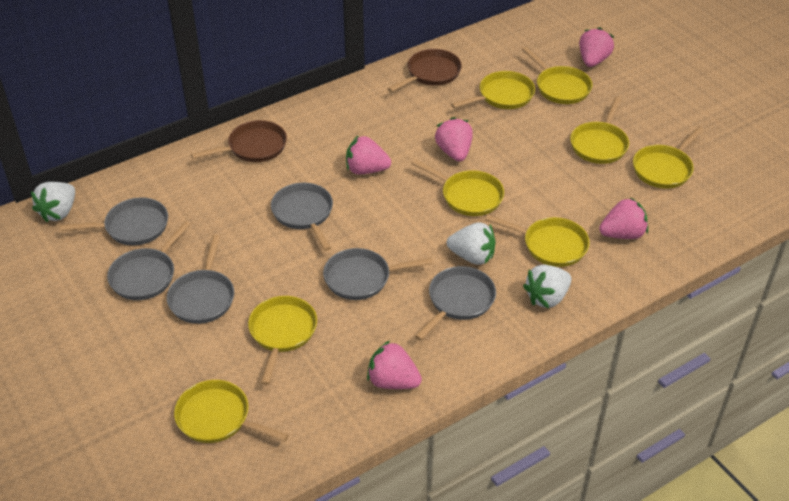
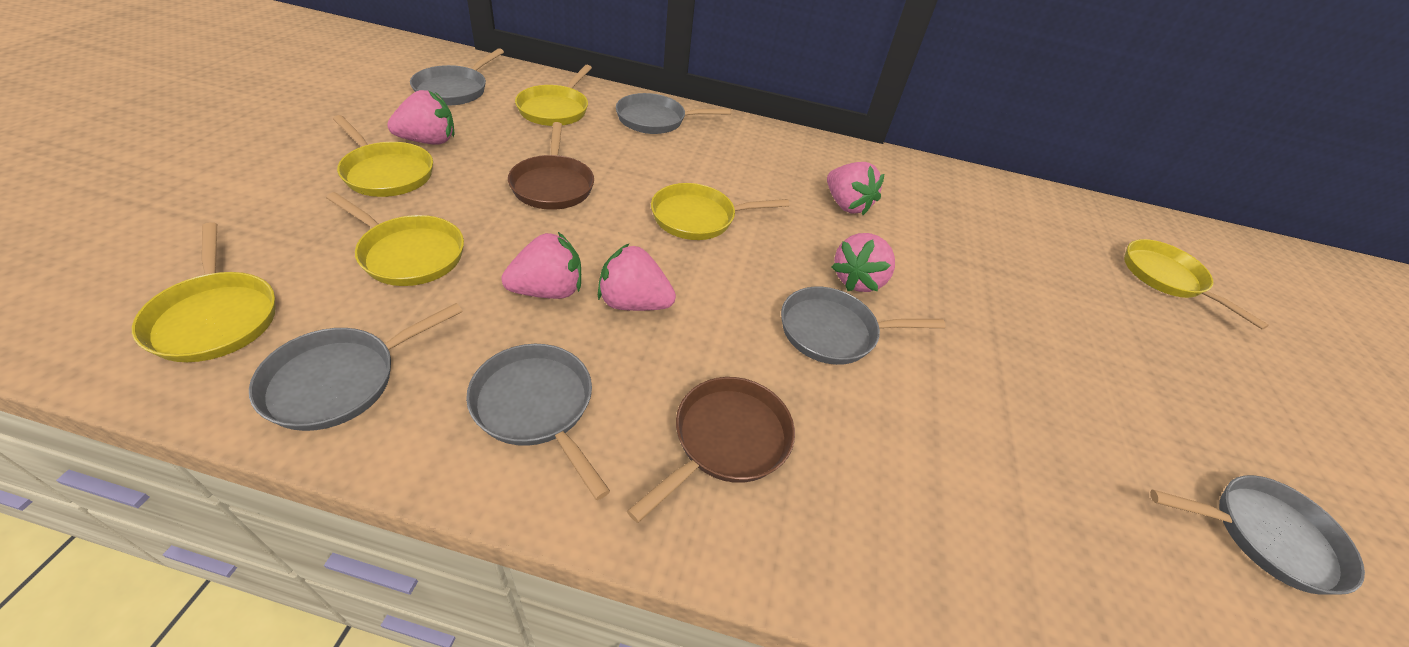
white strawberry: 3 -> 0
yellow pan: 8 -> 6

